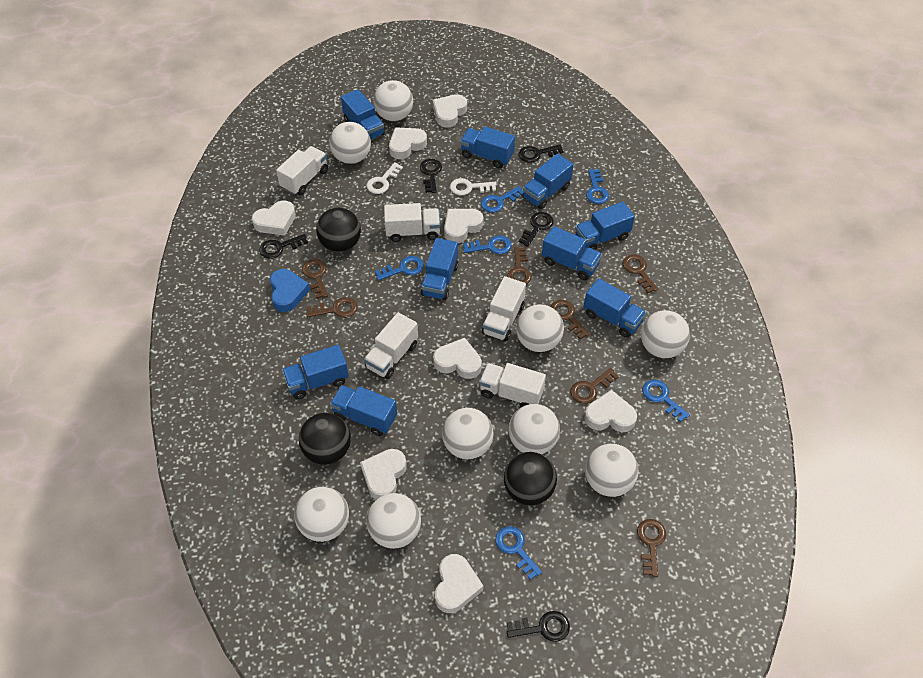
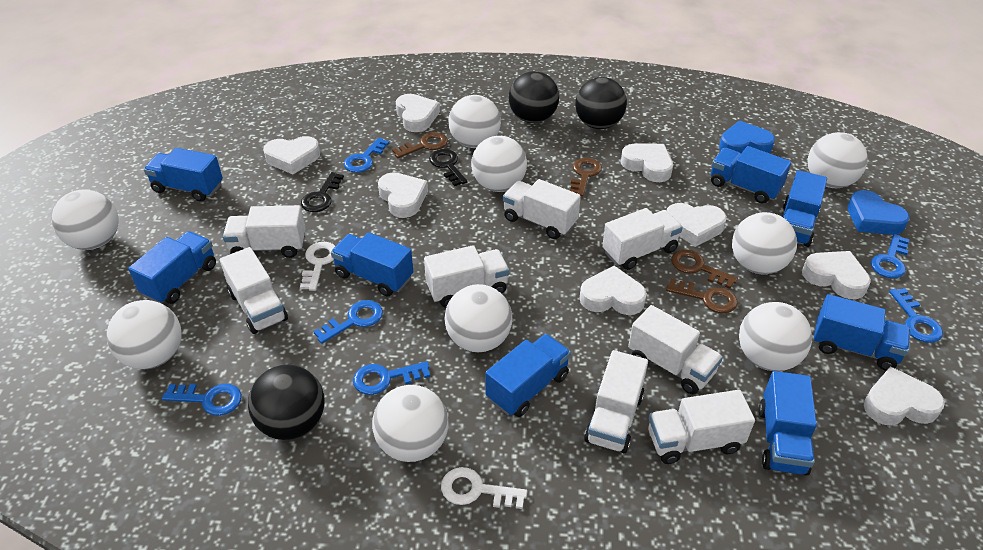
black key: 5 -> 2
blue heart: 1 -> 2
blue truck: 9 -> 8
brown key: 7 -> 4
white truck: 5 -> 8

